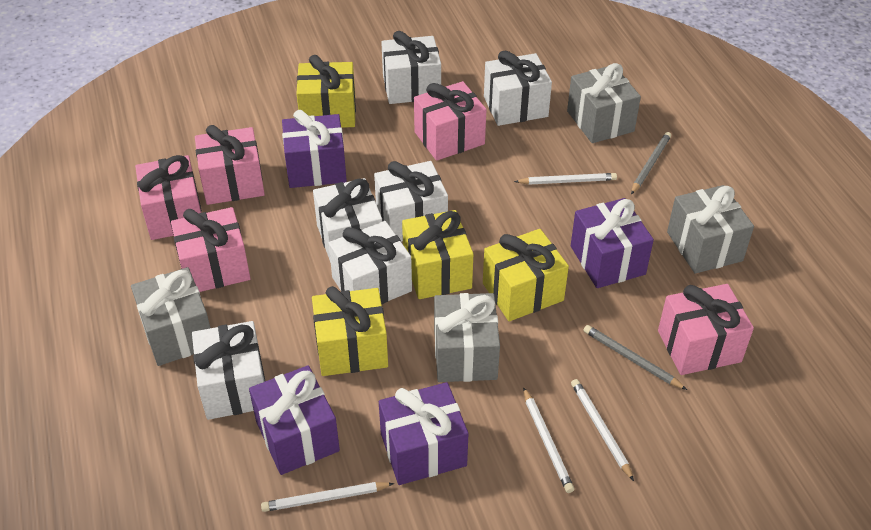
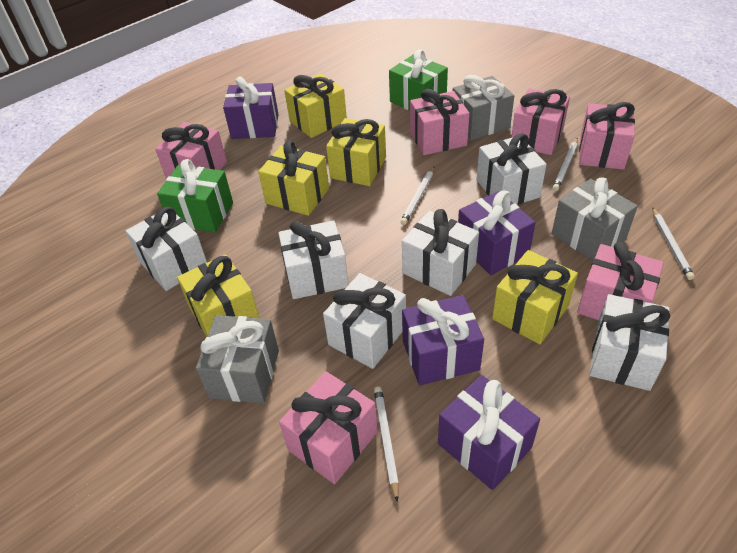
green gift: 0 -> 2
grey gift: 4 -> 3
grey pencil: 2 -> 0
pink gift: 5 -> 6
yellow gift: 4 -> 5

